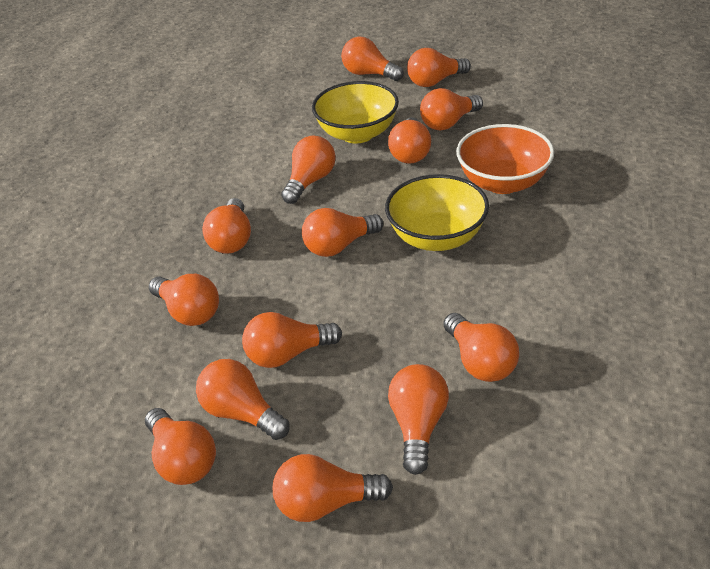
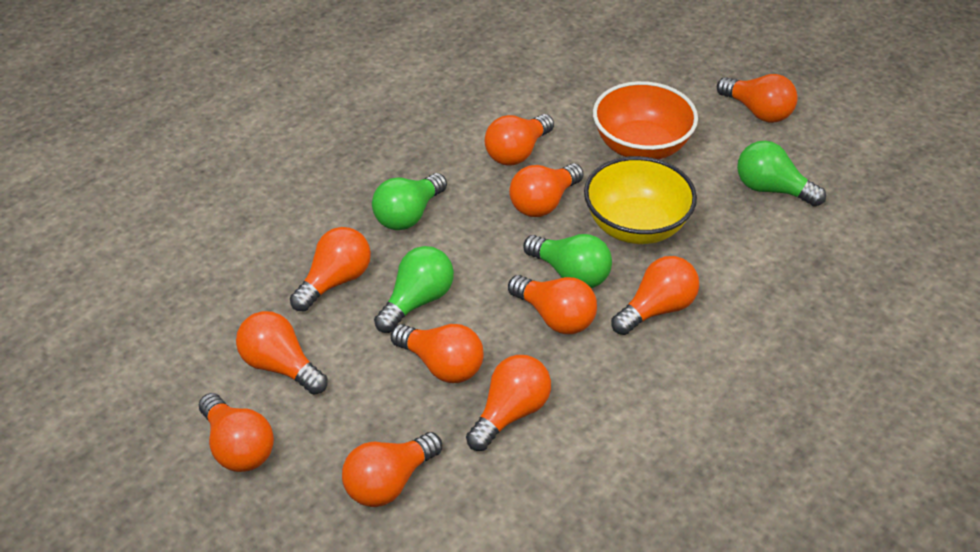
green light bulb: 0 -> 4
orange light bulb: 14 -> 11
yellow bowl: 2 -> 1

